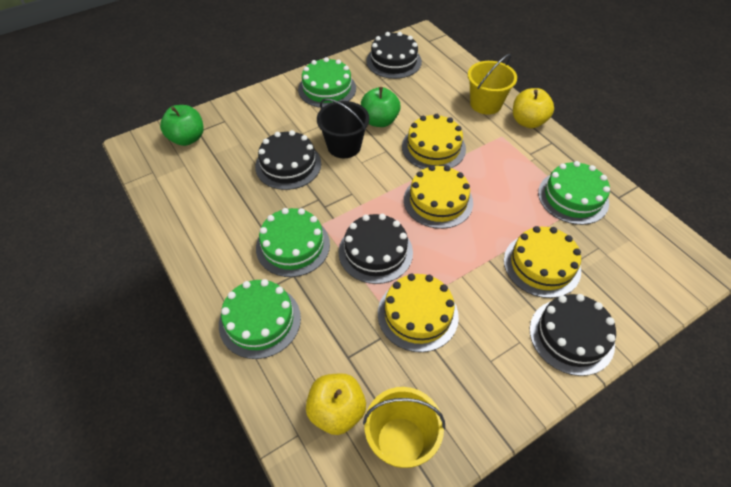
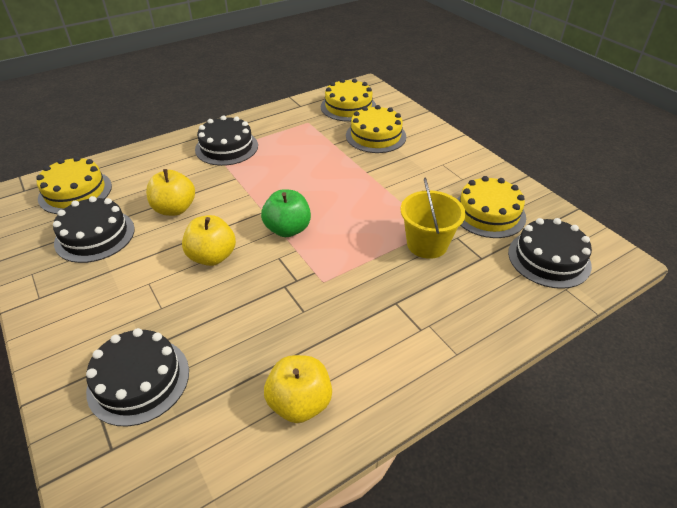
black bucket: 1 -> 0
green apple: 2 -> 1
green cake: 4 -> 0
yellow apple: 2 -> 3
yellow bucket: 2 -> 1

